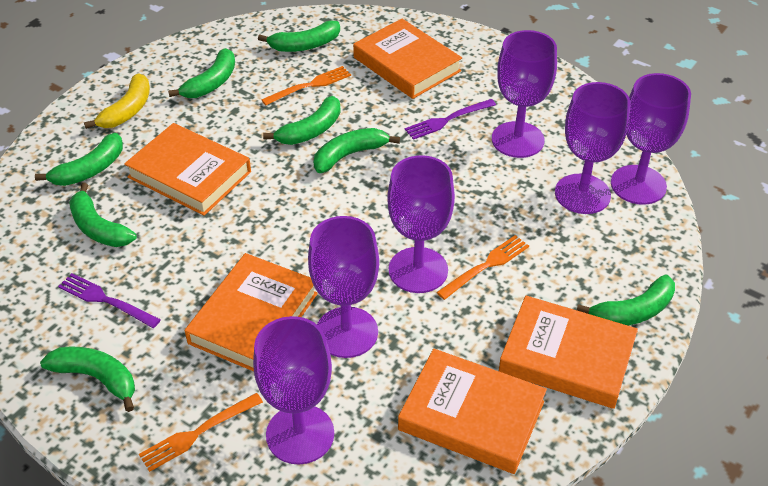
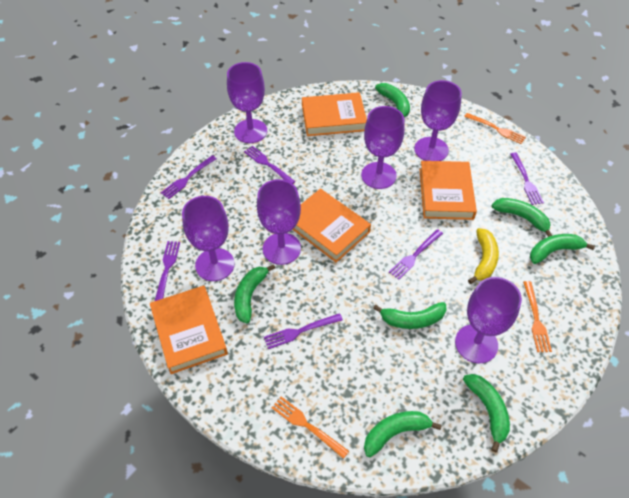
green banana: 8 -> 7
orange book: 5 -> 4
purple fork: 2 -> 6

